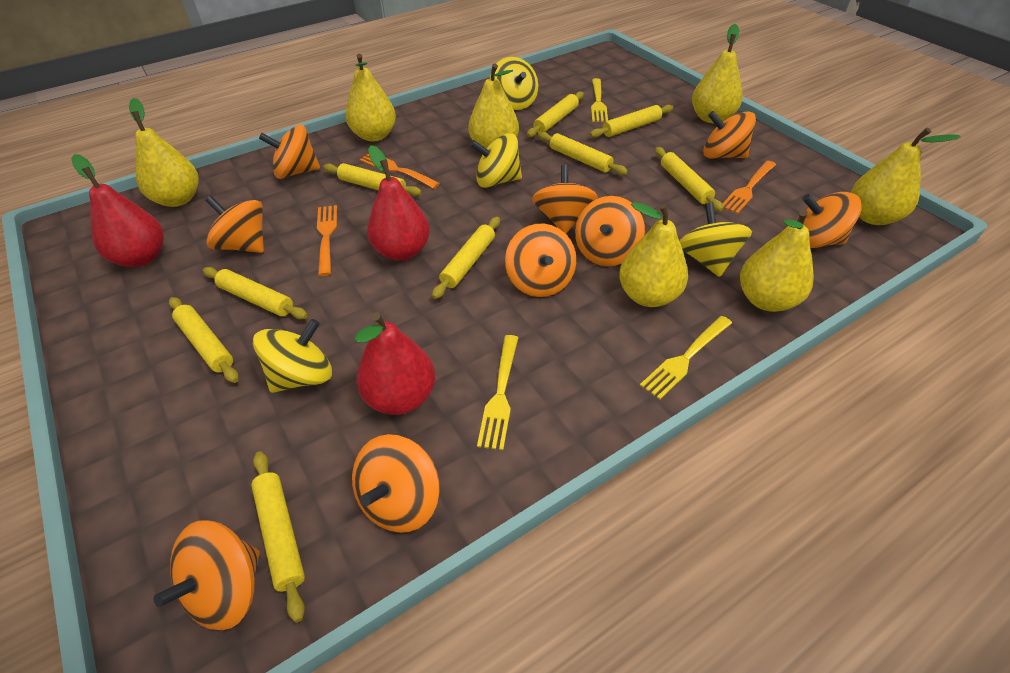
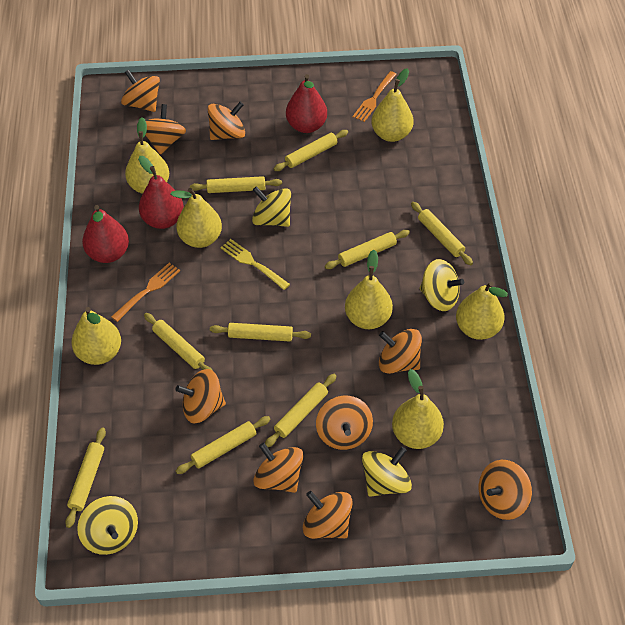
orange fork: 3 -> 2
yellow fork: 3 -> 1

